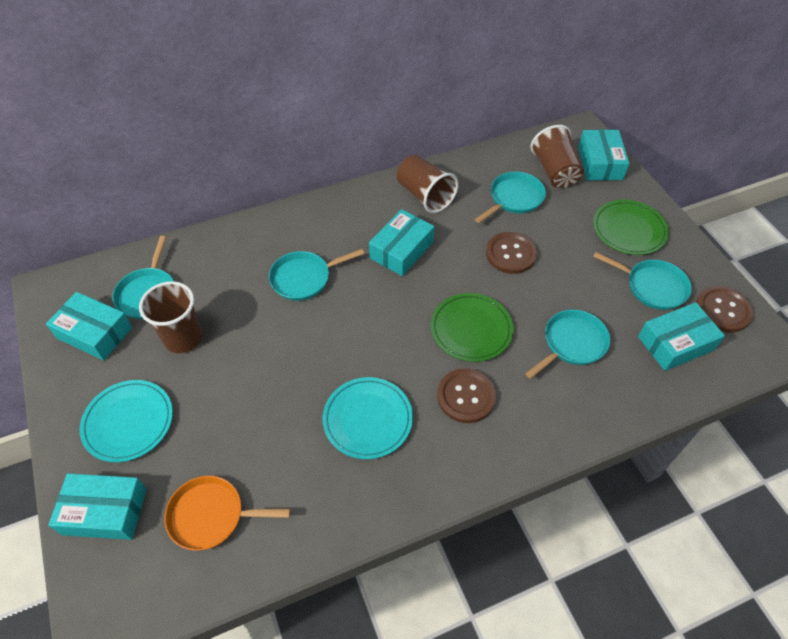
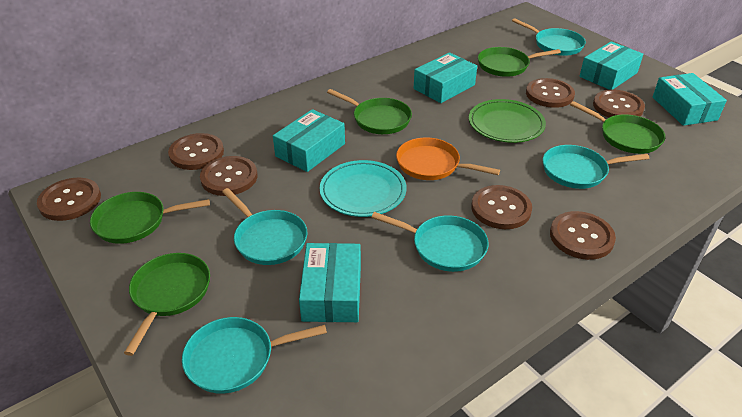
brown button: 3 -> 7
brown cup: 3 -> 0
green pan: 0 -> 5
green plate: 2 -> 1
turquoise plate: 2 -> 1

